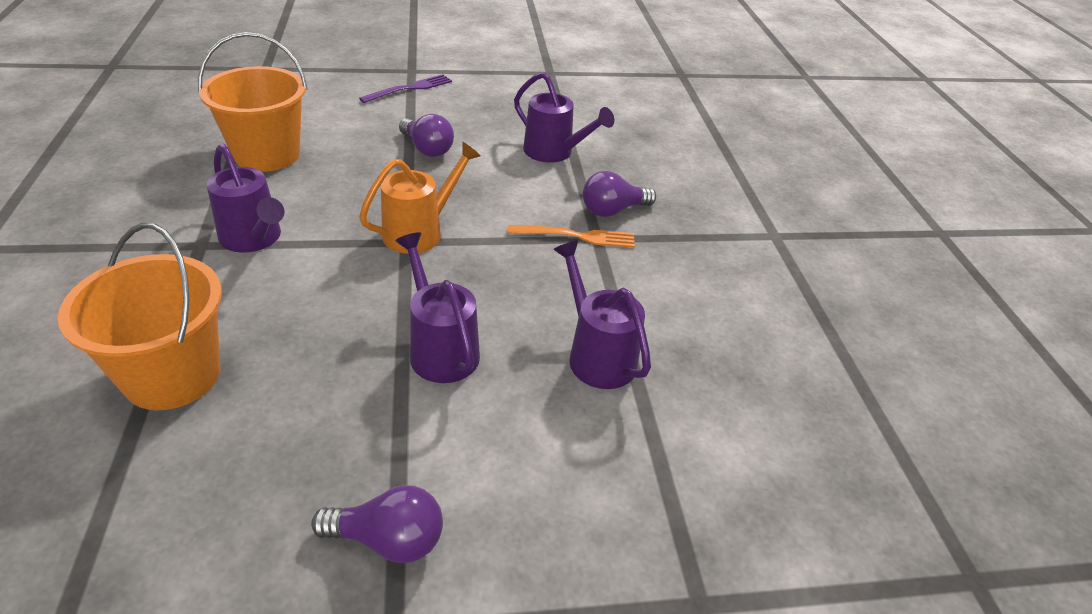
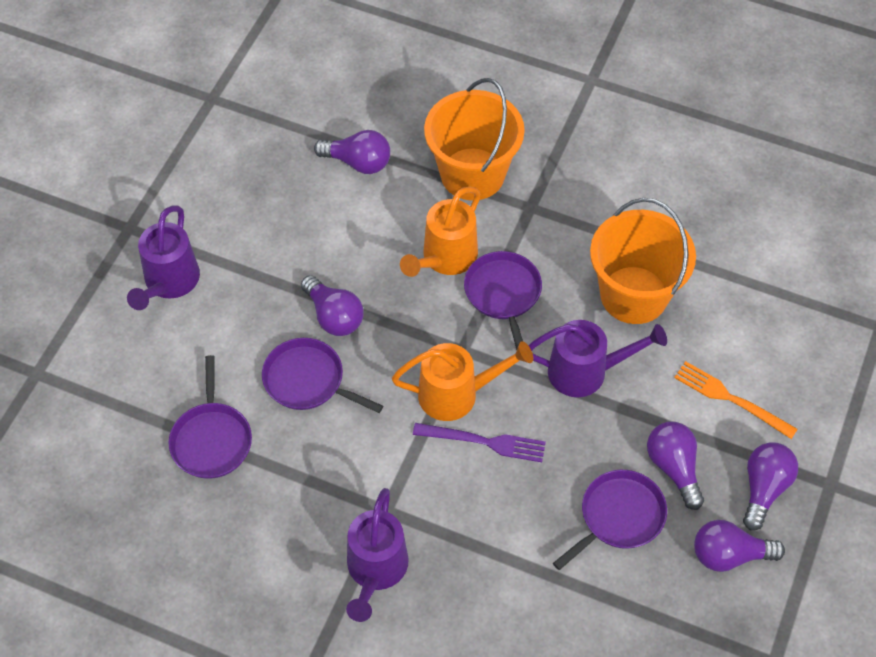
orange watering can: 1 -> 2
purple light bulb: 3 -> 5
purple pan: 0 -> 4
purple watering can: 4 -> 3

